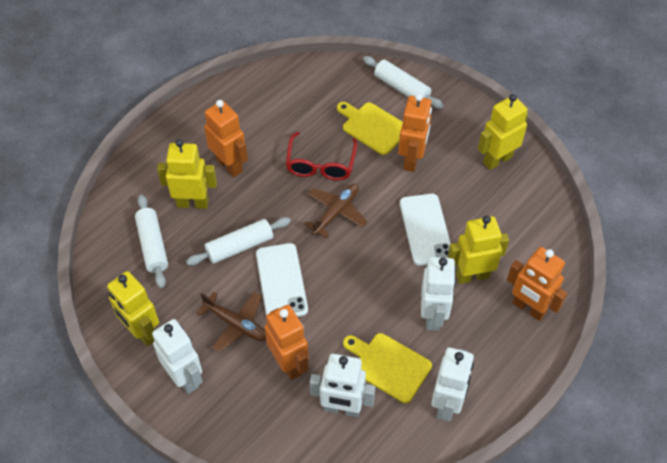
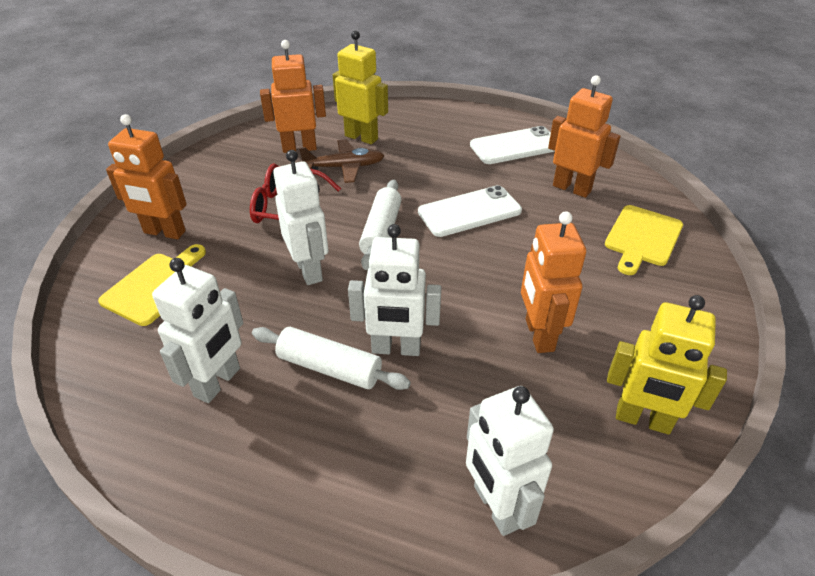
brown plane: 2 -> 1
white rolling pin: 3 -> 2
yellow robot: 4 -> 2

